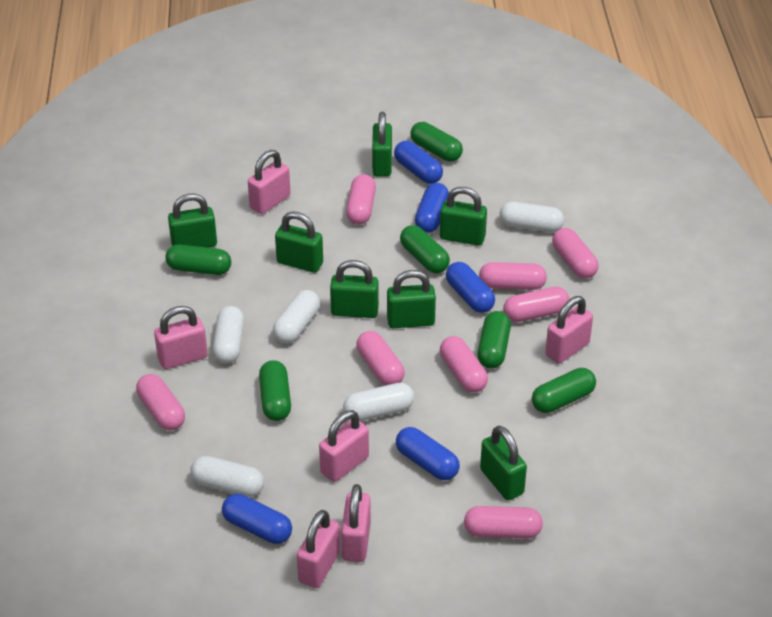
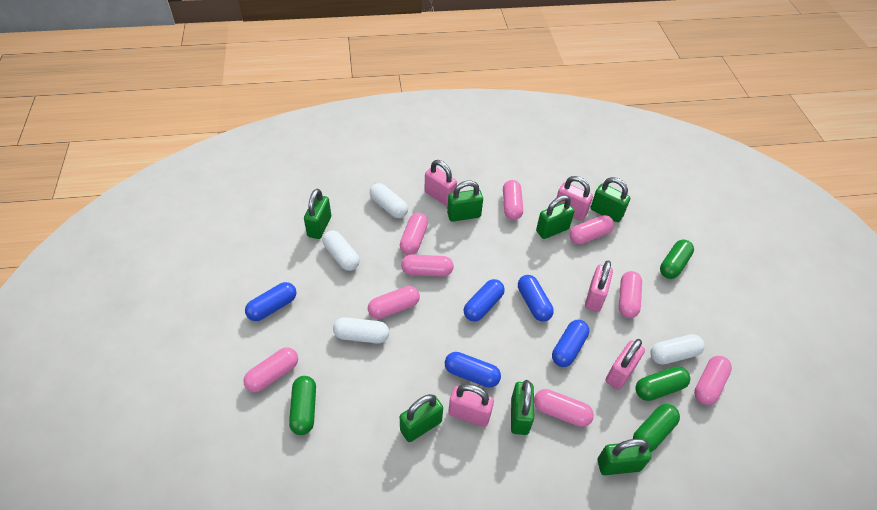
green capsule: 6 -> 4
pink capsule: 8 -> 9
pink padlock: 6 -> 5
white capsule: 5 -> 4

